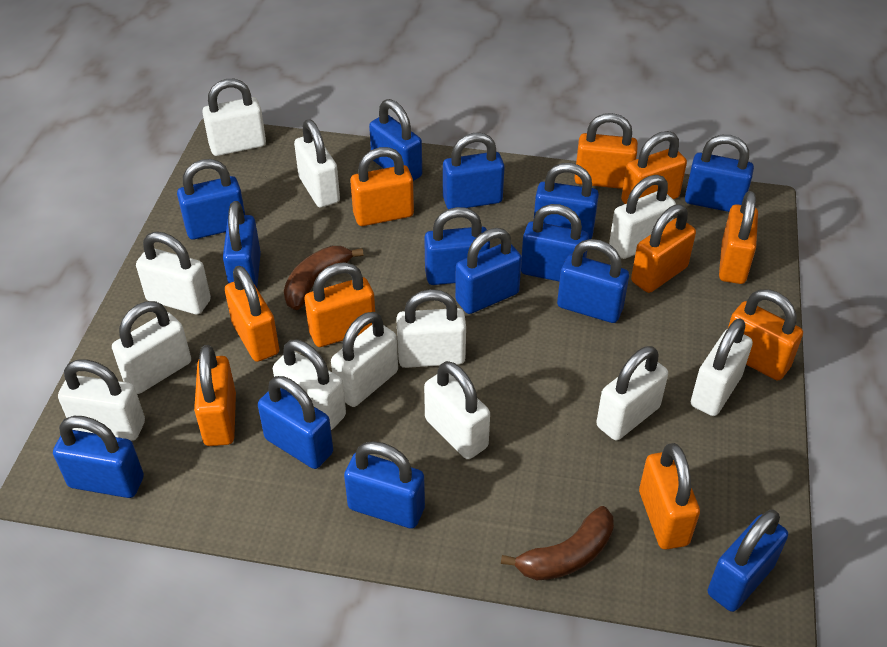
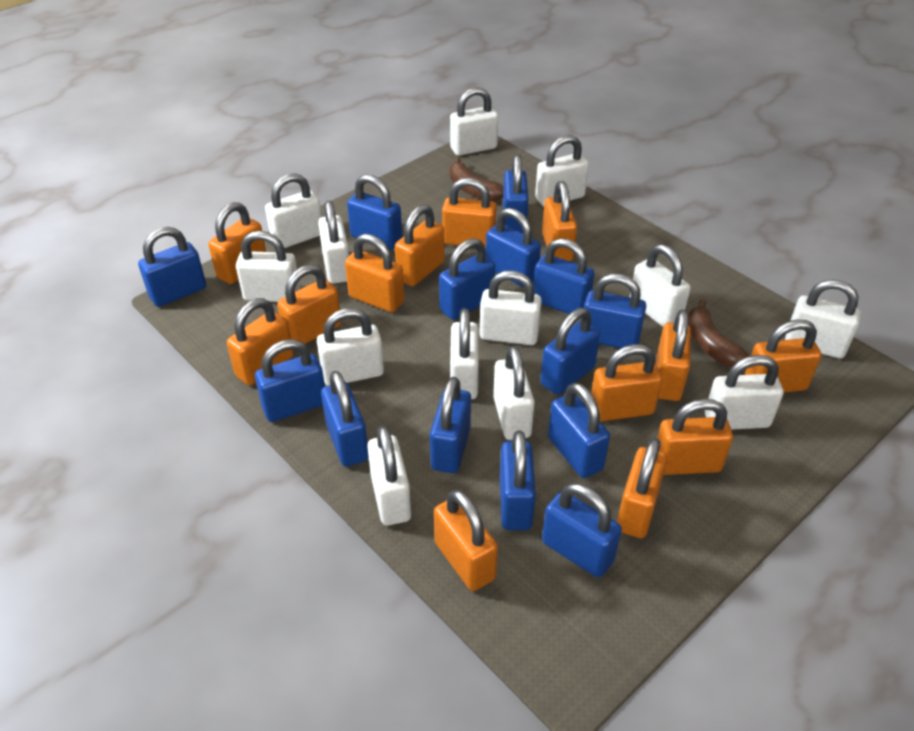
orange padlock: 10 -> 13
white padlock: 12 -> 13

